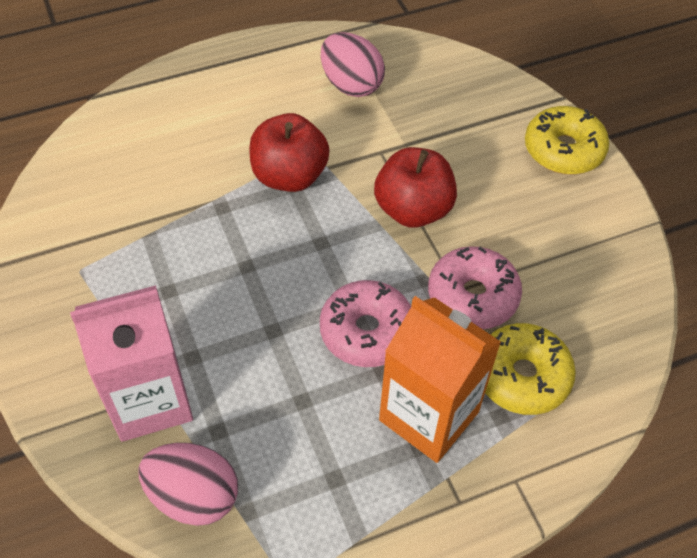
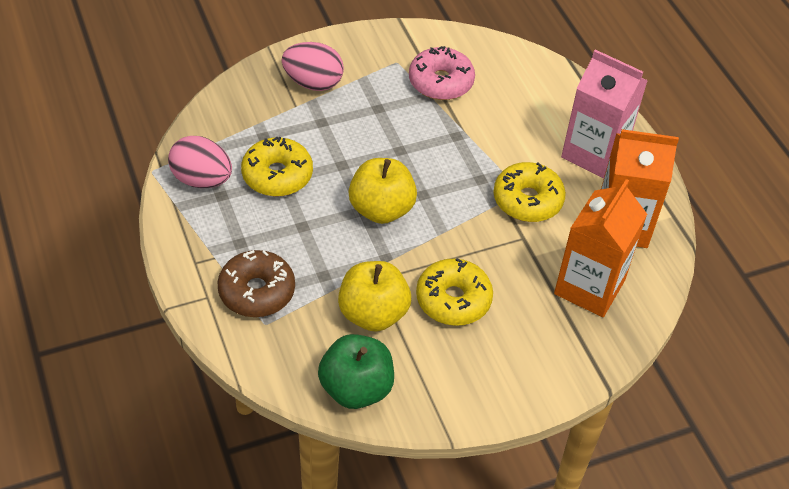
brown donut: 0 -> 1
green apple: 0 -> 1
orange carton: 1 -> 2
pink donut: 2 -> 1
red apple: 2 -> 0
yellow apple: 0 -> 2
yellow donut: 2 -> 3

